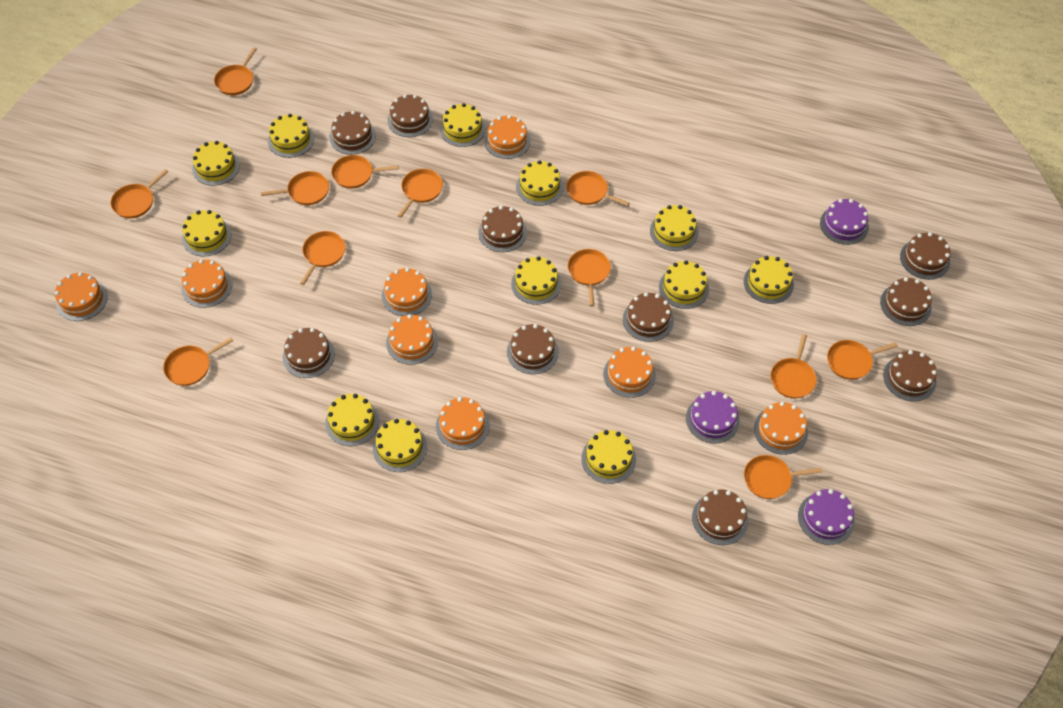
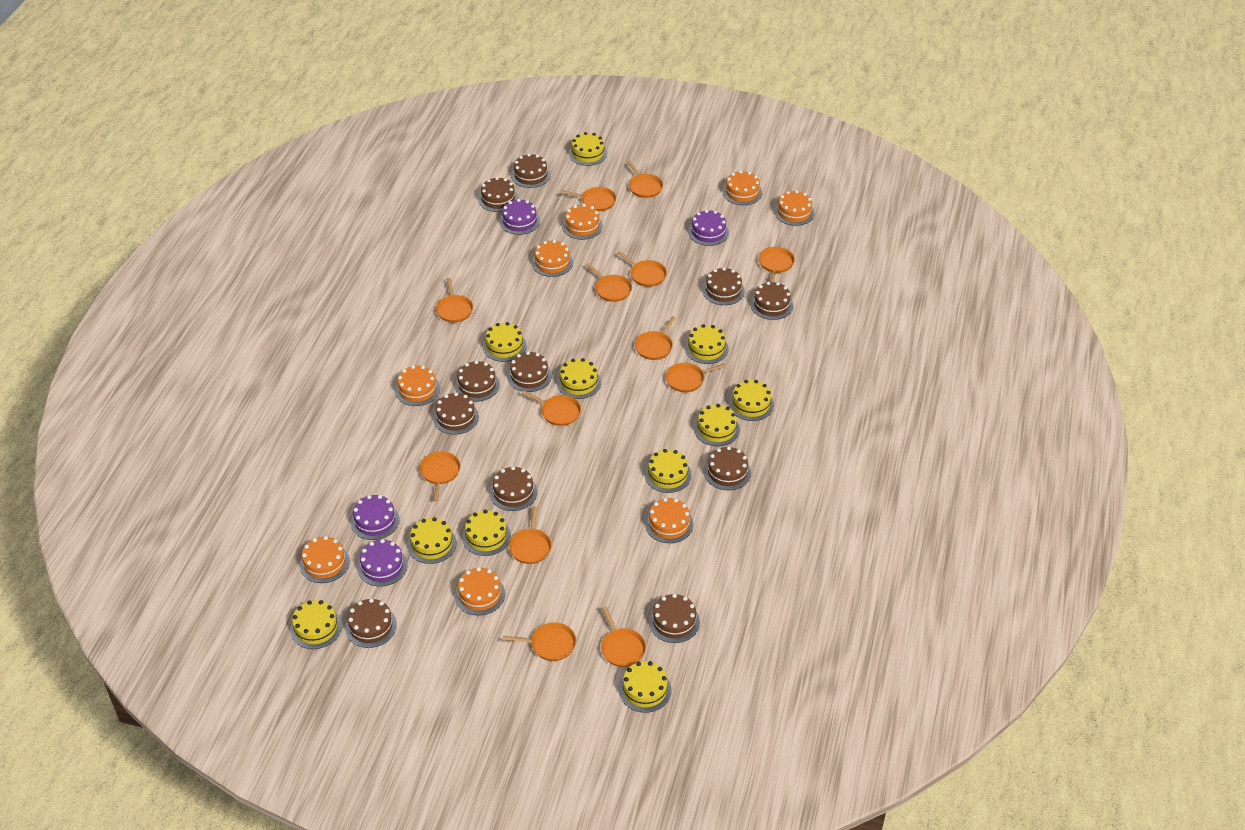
brown cake: 10 -> 11
orange pan: 12 -> 13
purple cake: 3 -> 4
yellow cake: 12 -> 11

